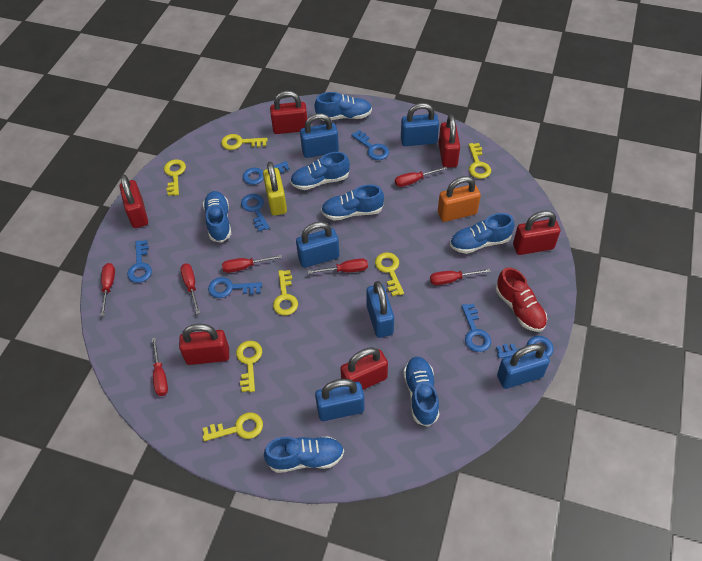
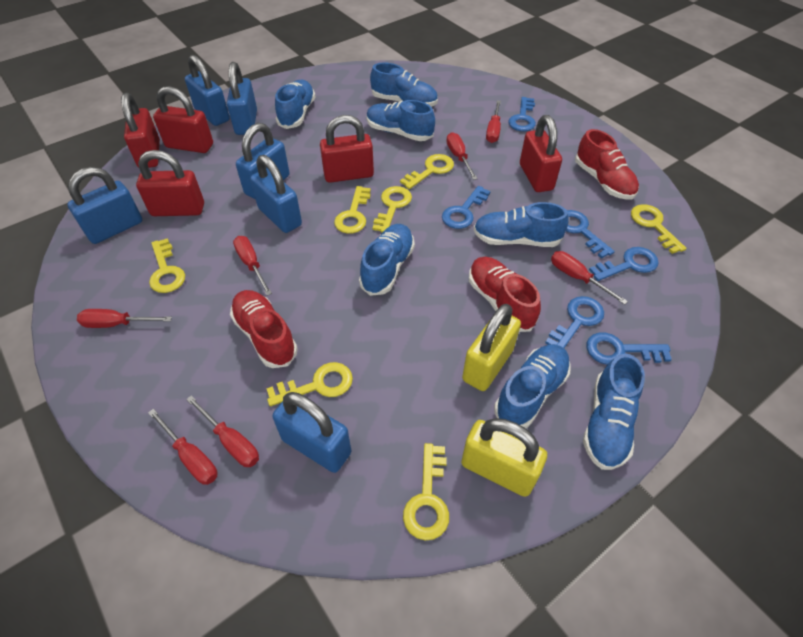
blue key: 7 -> 6
orange padlock: 1 -> 0
red padlock: 6 -> 5
red shoe: 1 -> 3
yellow padlock: 1 -> 2

